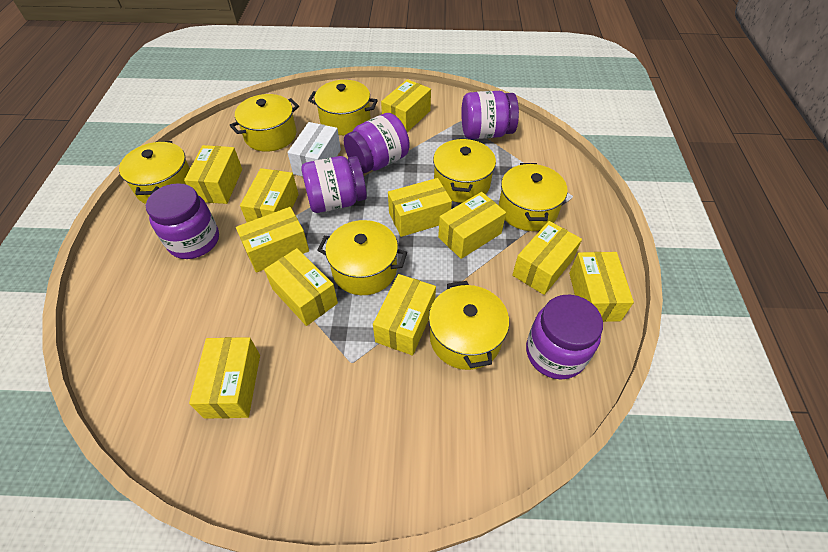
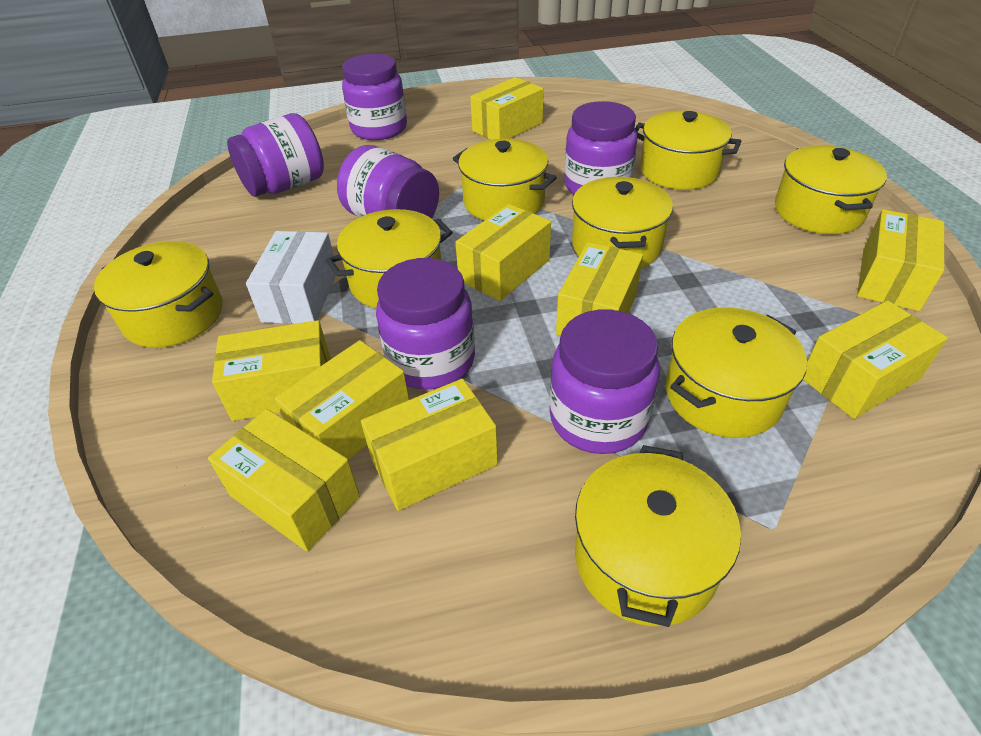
purple jar: 5 -> 6
yellow box: 11 -> 9
yellow pot: 7 -> 8

